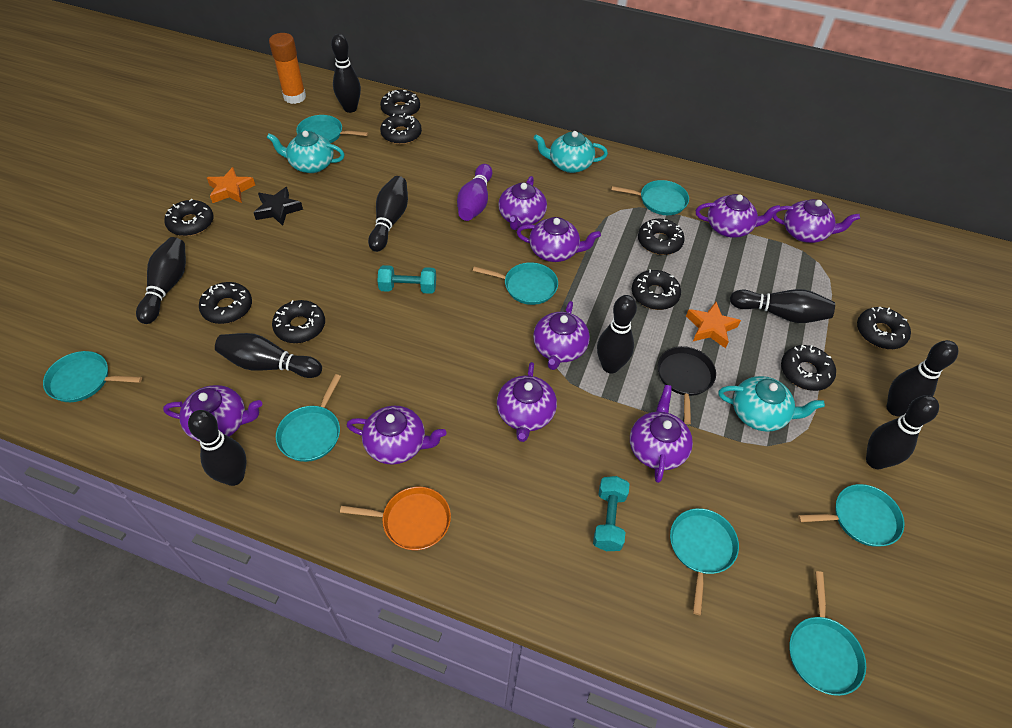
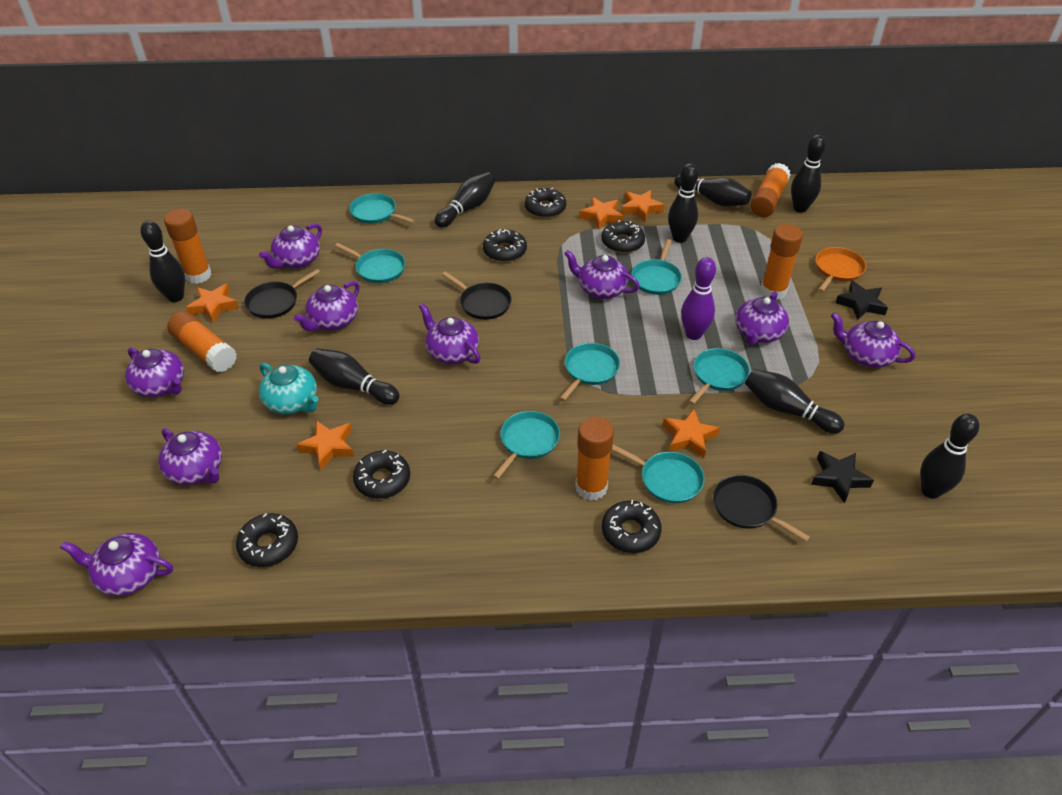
black bowling pin: 9 -> 8
black donut: 9 -> 6
black pan: 1 -> 3
black star: 1 -> 2
orange glue stick: 1 -> 5
orange star: 2 -> 5
turquoise dumbbell: 2 -> 0
turquoise pan: 8 -> 7
turquoise teapot: 3 -> 1

